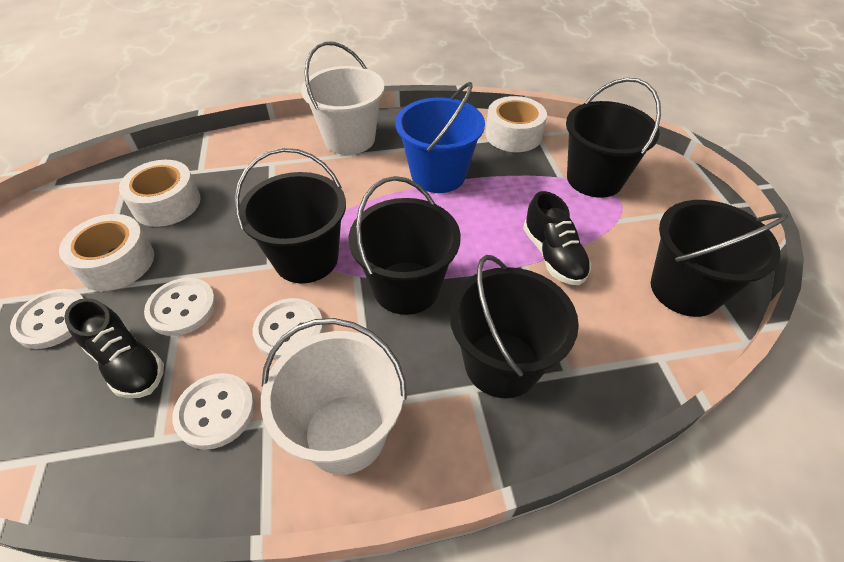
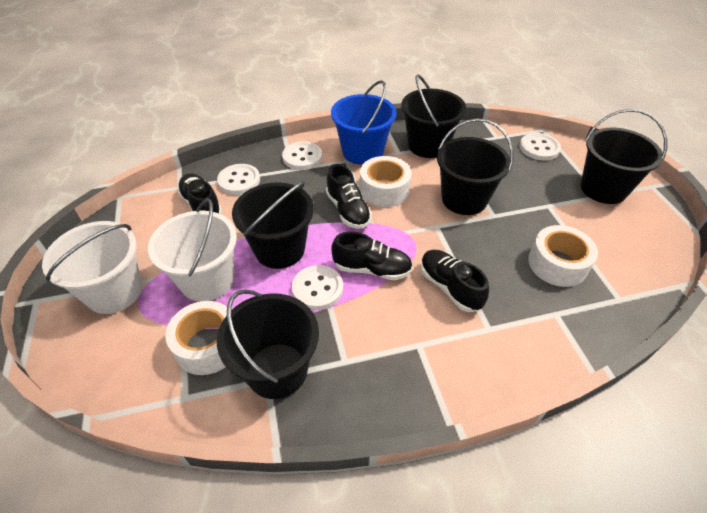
black shoe: 2 -> 4

